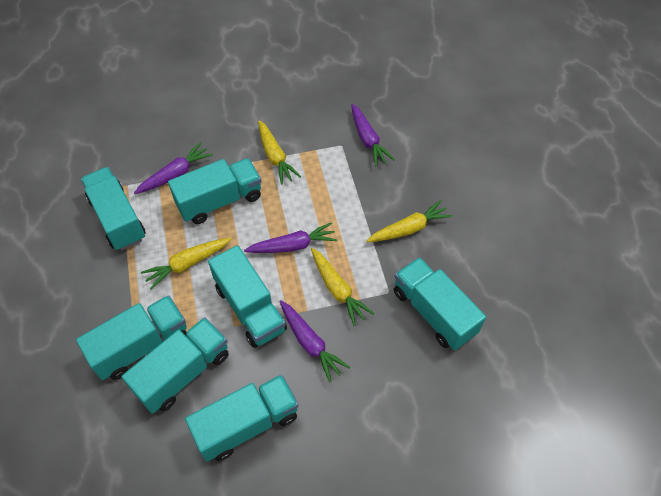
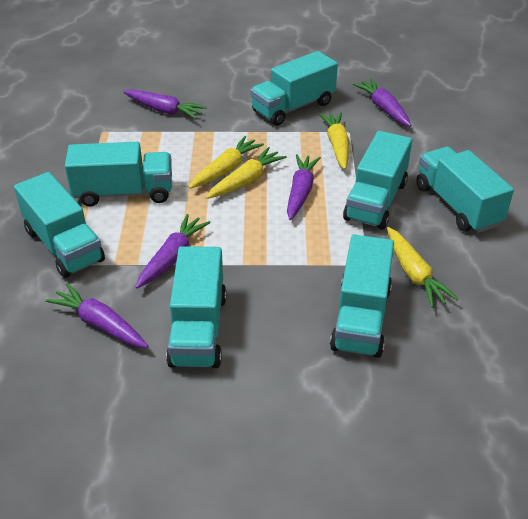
purple carrot: 4 -> 5

